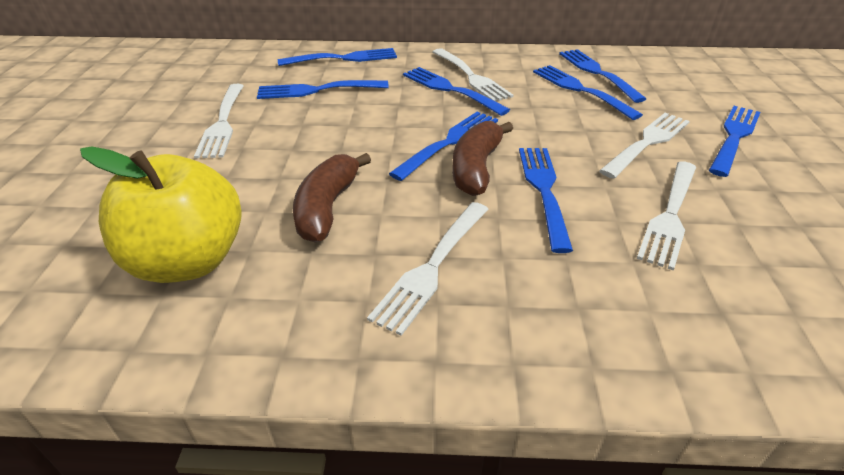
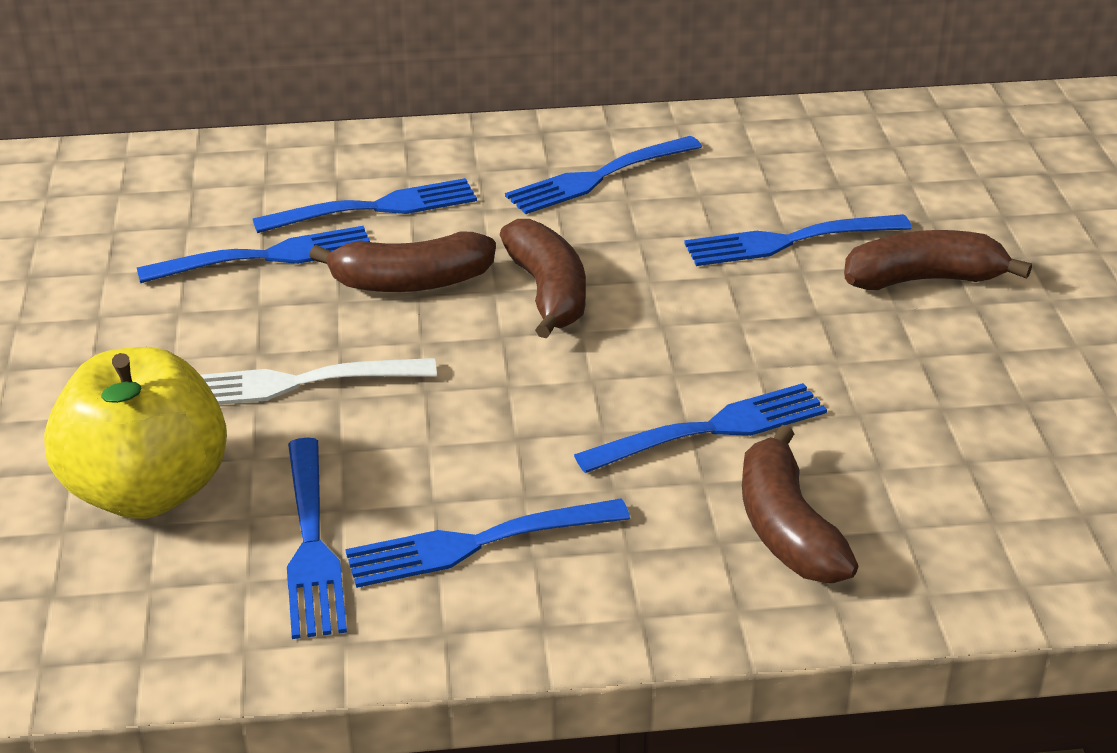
blue fork: 8 -> 7
brown banana: 2 -> 4
white fork: 5 -> 1

